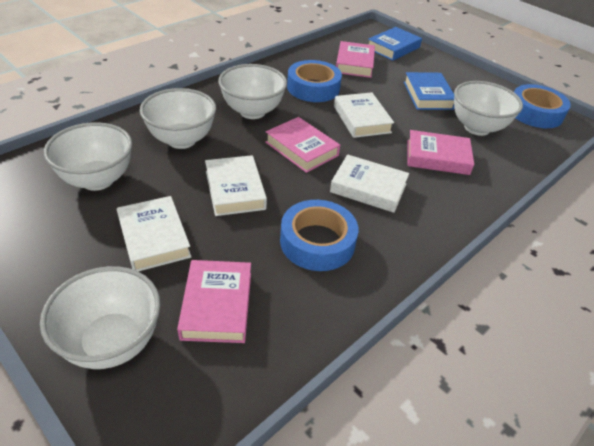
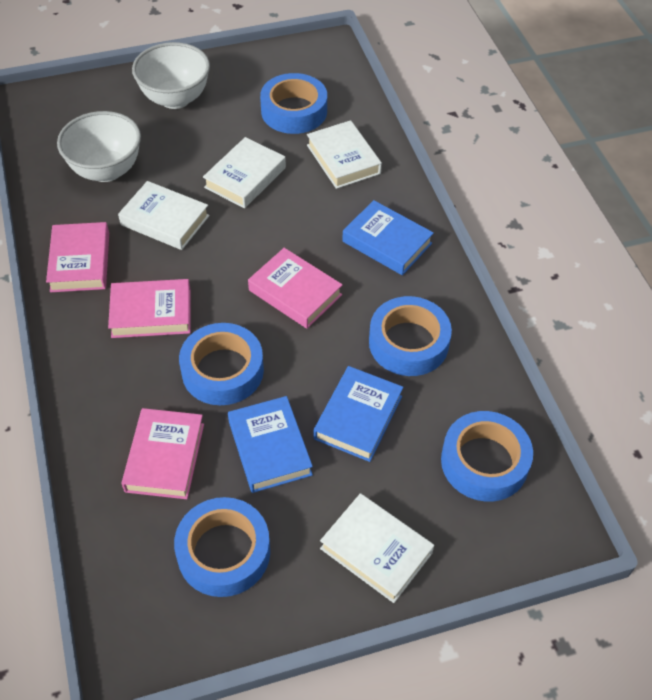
blue book: 2 -> 3
blue tape: 3 -> 5
white bowl: 5 -> 2

